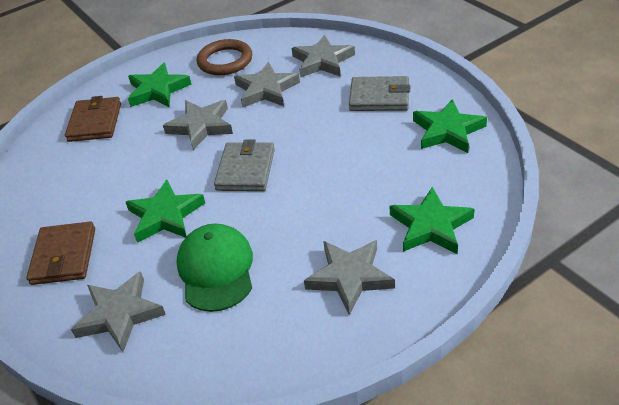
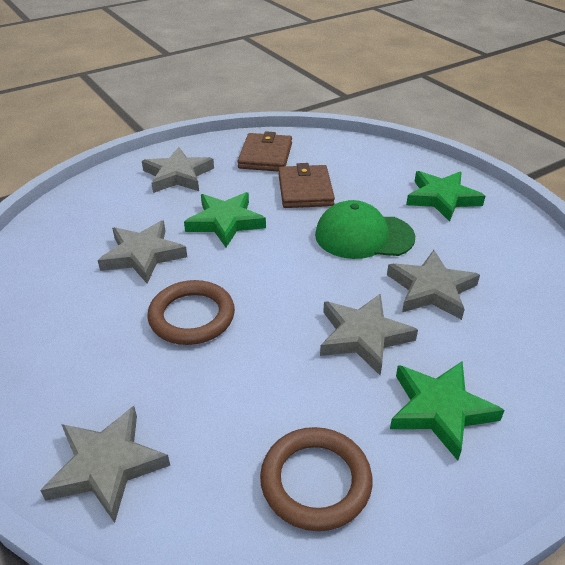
brown ring: 1 -> 2
green star: 4 -> 3
grey wallet: 2 -> 0

